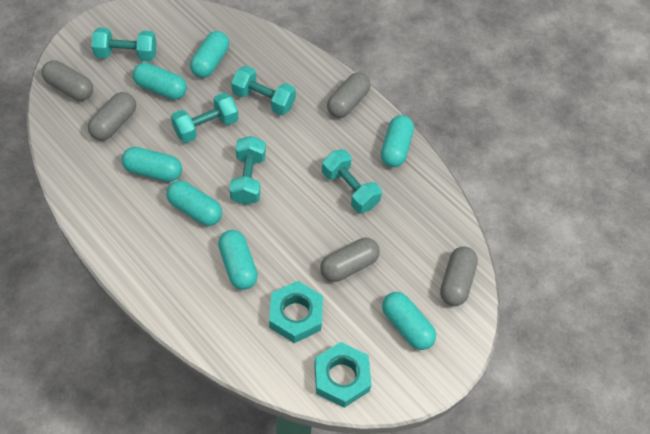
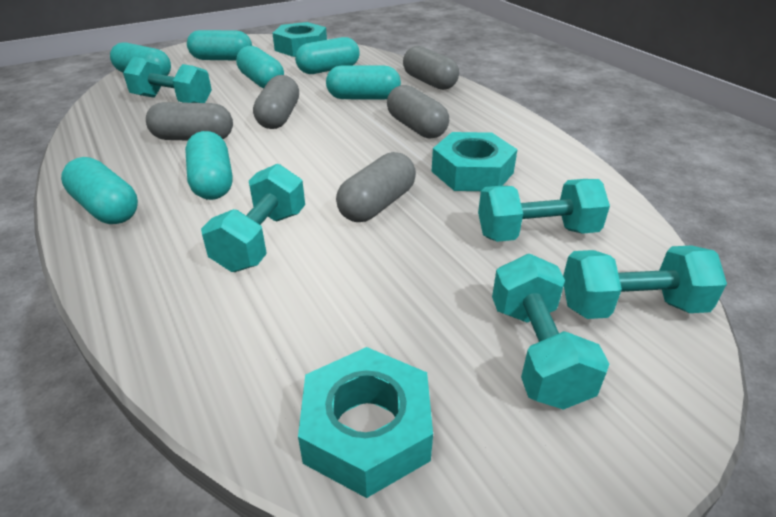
turquoise nut: 2 -> 3

